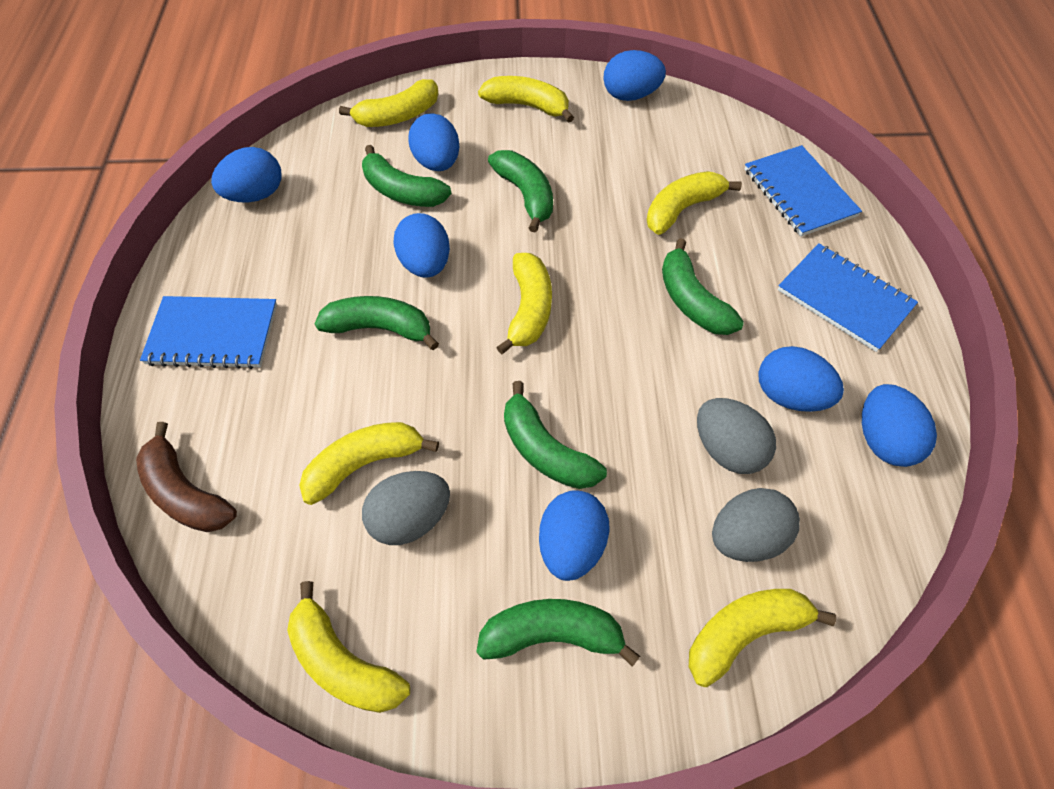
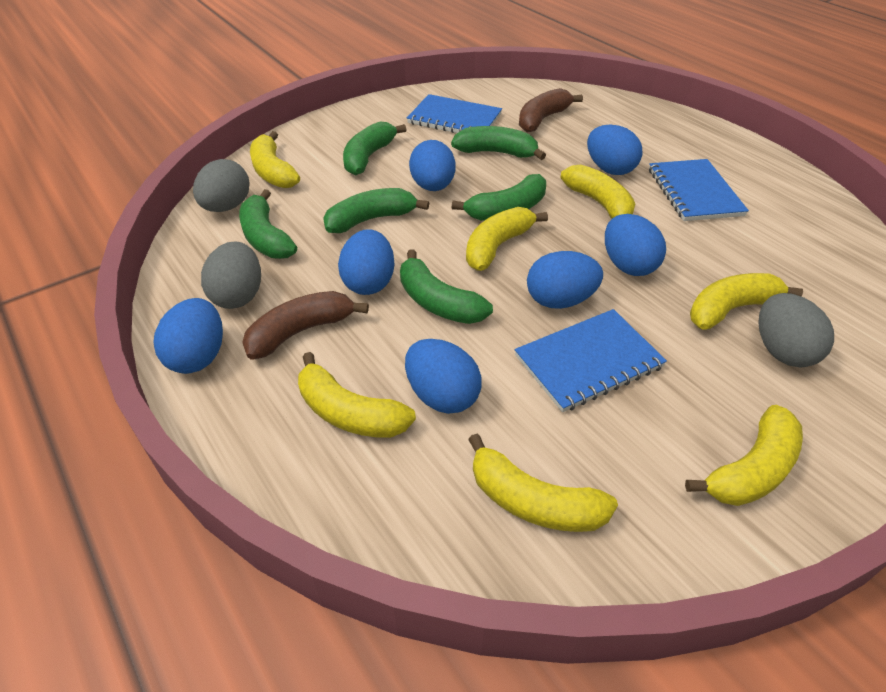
brown banana: 1 -> 2

